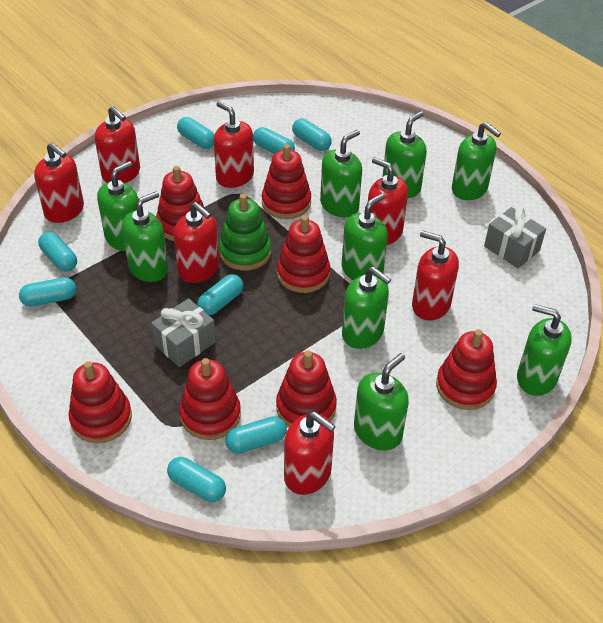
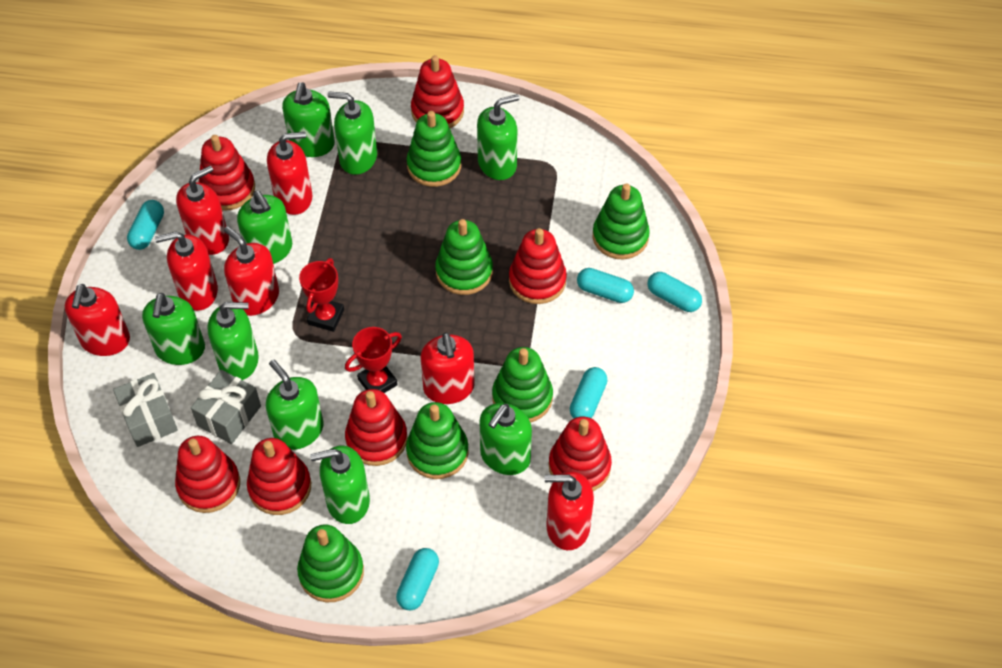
green stacking toy: 1 -> 6
red trophy: 0 -> 2
turquoise capsule: 8 -> 5

